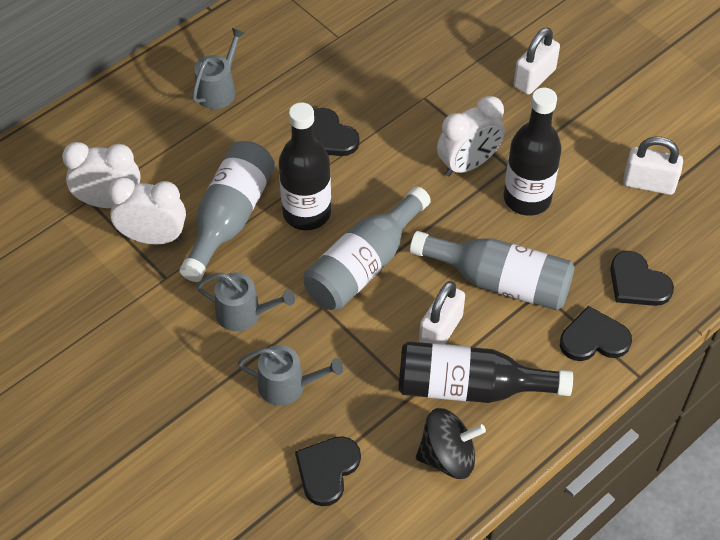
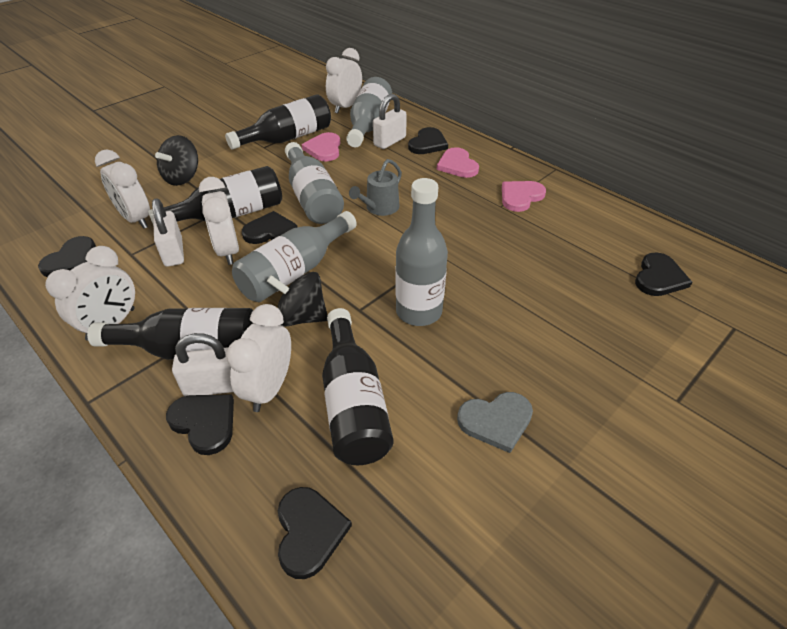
black bottle: 3 -> 4
black heart: 4 -> 6
black spinning top: 1 -> 2
grey bottle: 3 -> 4
grey heart: 0 -> 1
grey watering can: 3 -> 1
pink heart: 0 -> 3
white clock: 3 -> 5

